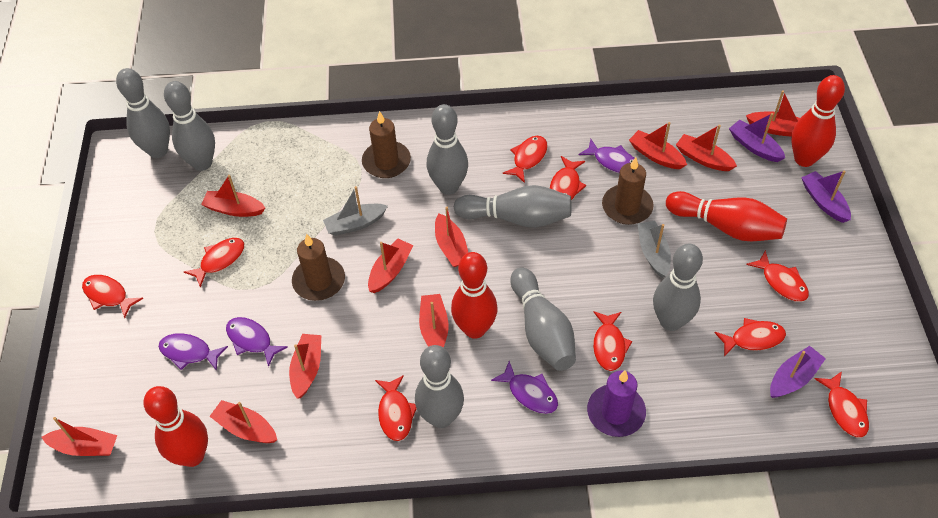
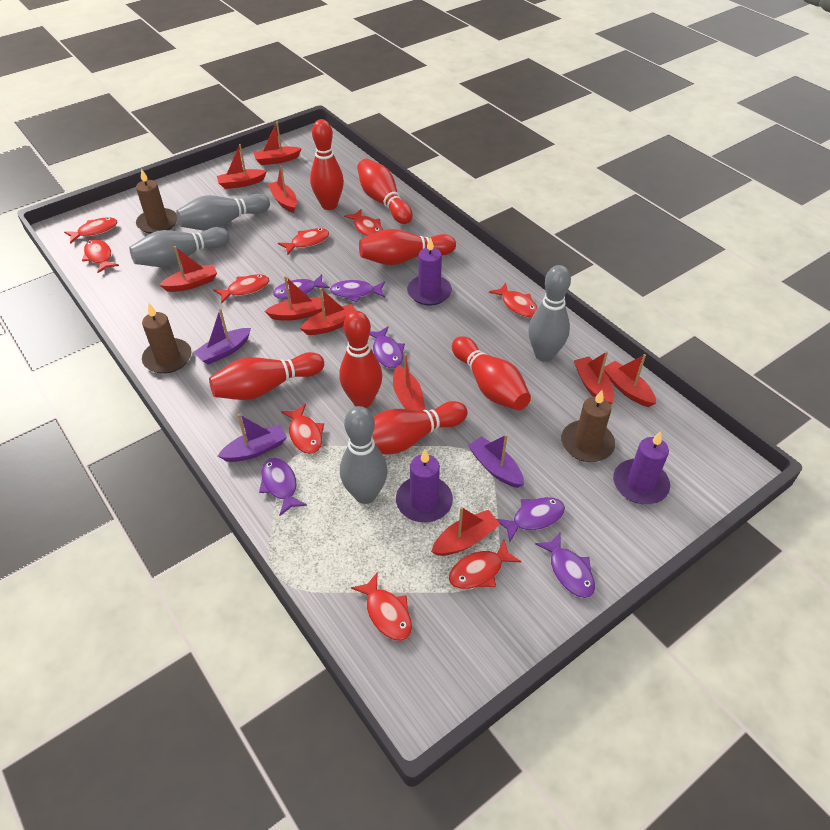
grey boat: 2 -> 0
grey bowling pin: 7 -> 4
purple candle: 1 -> 3
purple fish: 4 -> 6
red bowling pin: 4 -> 7

